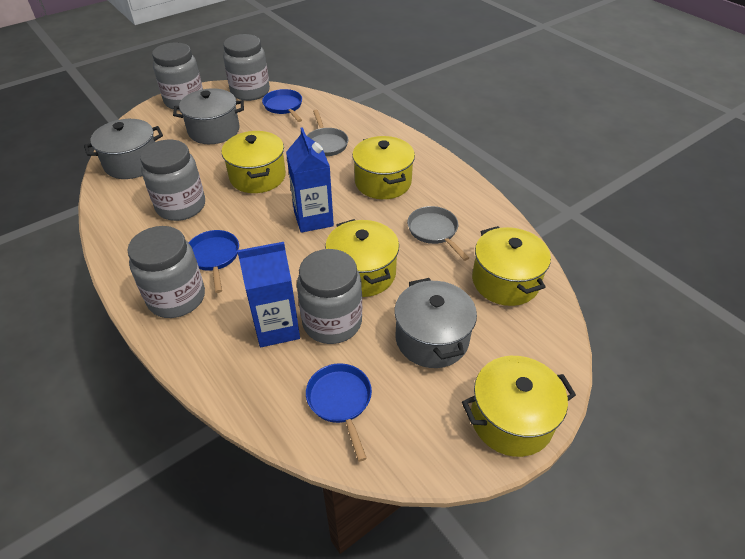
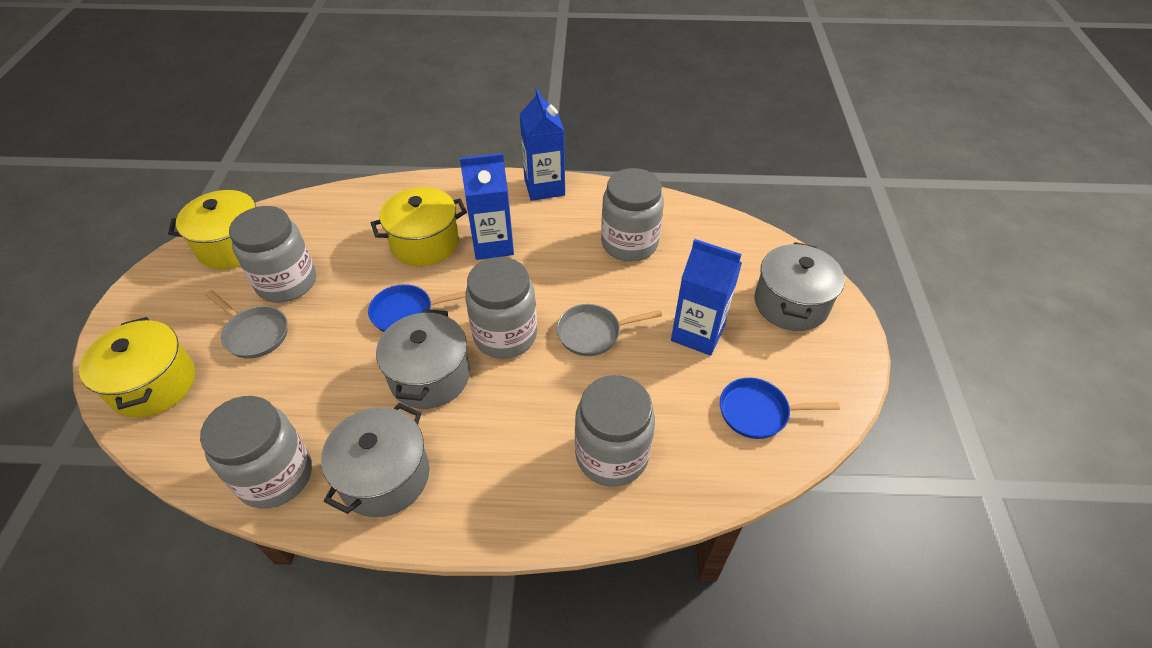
blue carton: 2 -> 3
blue pan: 3 -> 2
yellow pot: 5 -> 3

